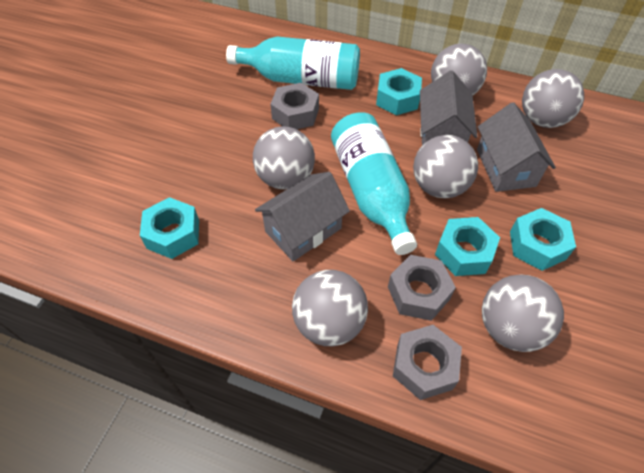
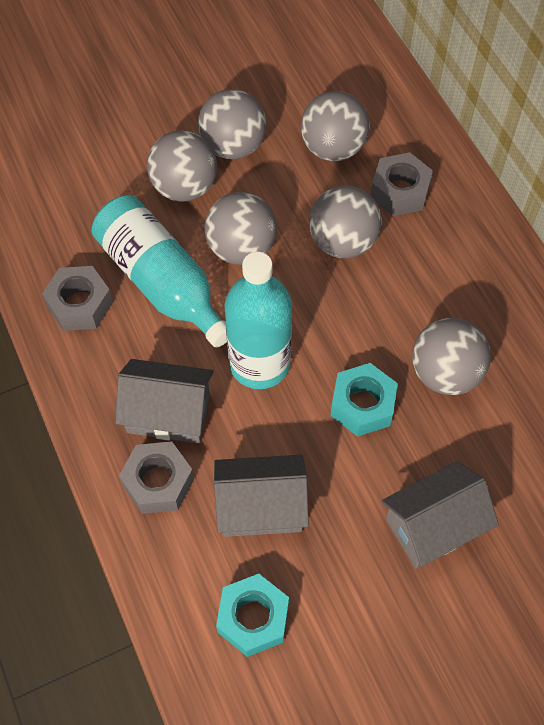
turquoise nut: 4 -> 2

